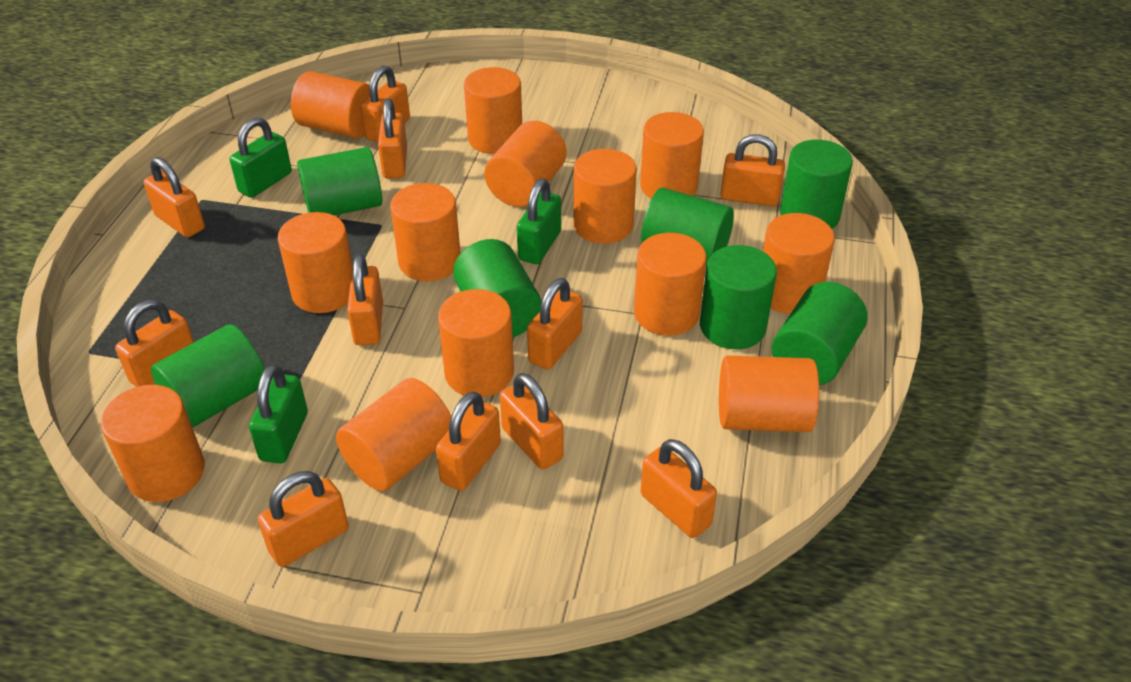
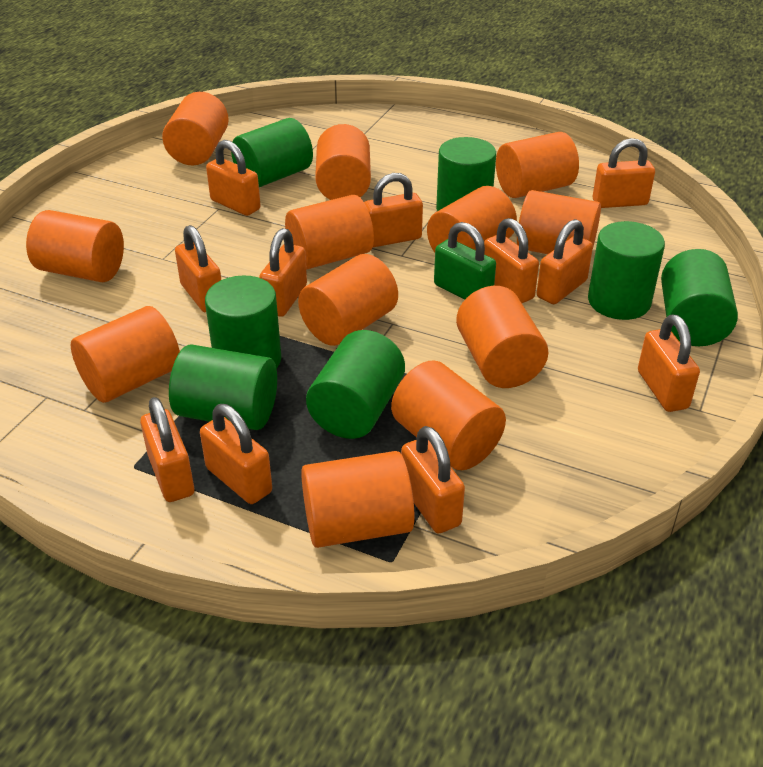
green padlock: 3 -> 1
orange cylinder: 13 -> 12

